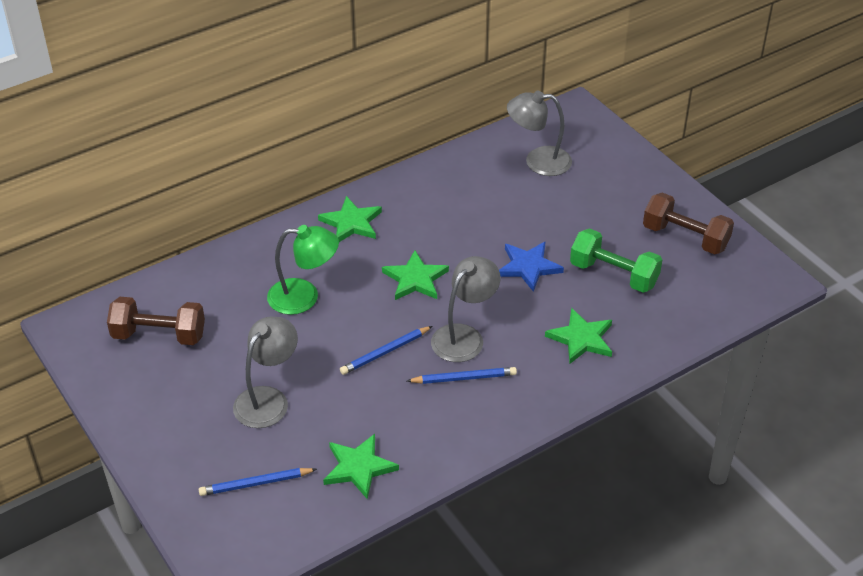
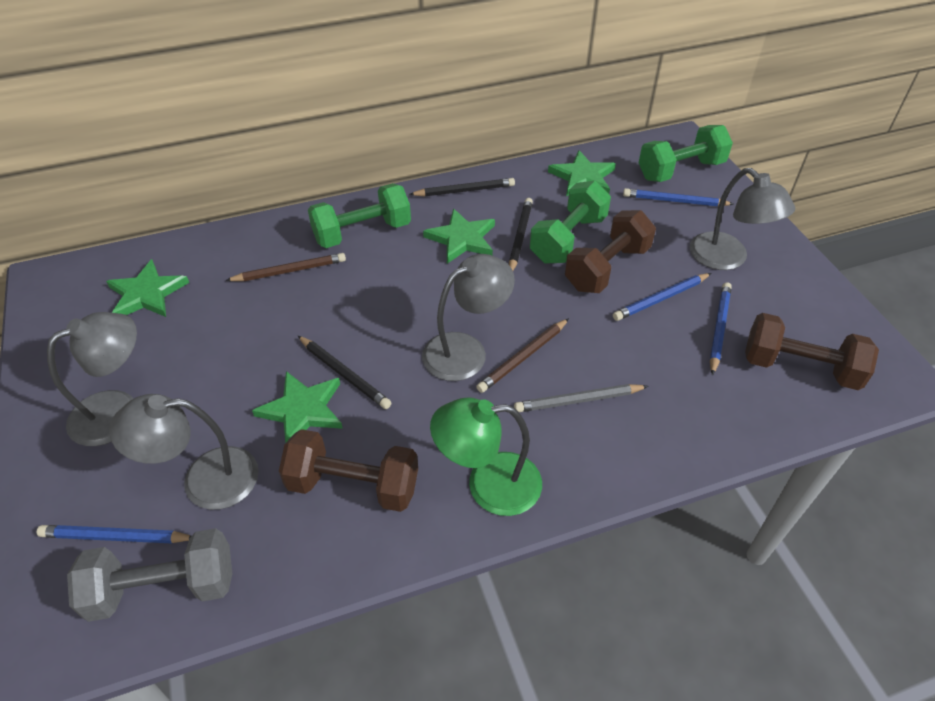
black pencil: 0 -> 3
blue pencil: 3 -> 4
blue star: 1 -> 0
brown dumbbell: 2 -> 3
brown pencil: 0 -> 2
green dumbbell: 1 -> 3
grey dumbbell: 0 -> 1
grey lamp: 3 -> 4
grey pencil: 0 -> 1

